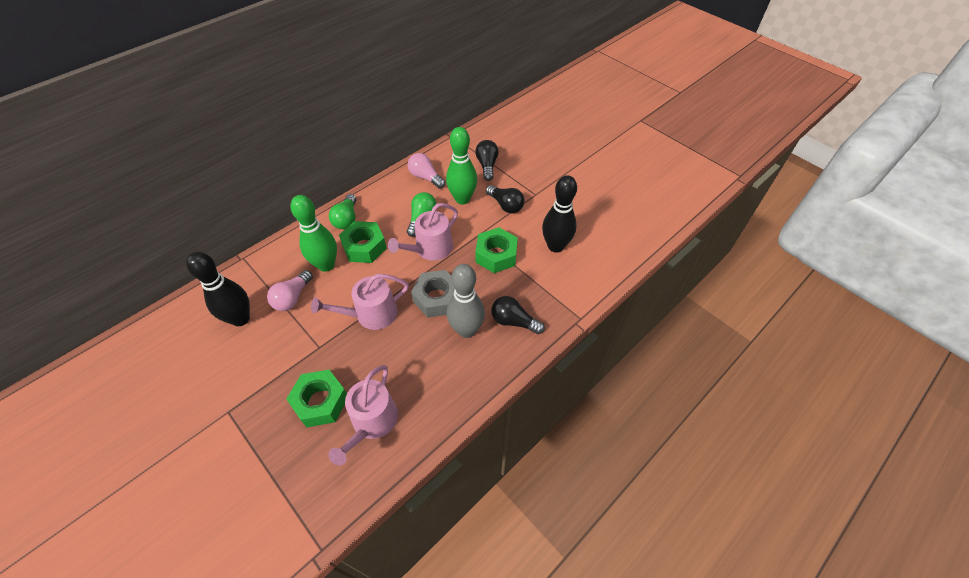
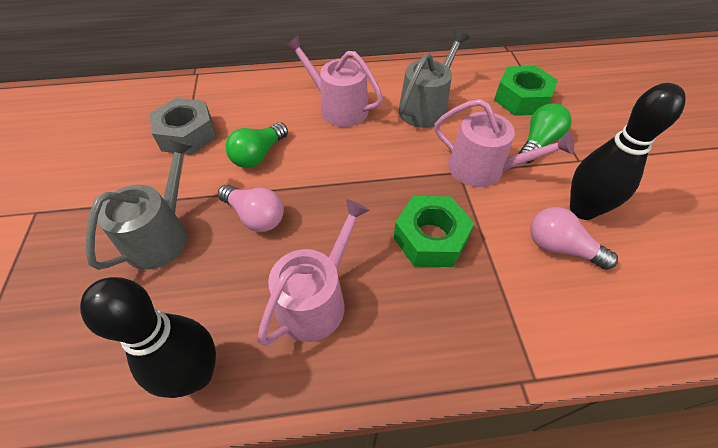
black light bulb: 3 -> 0
green bowling pin: 2 -> 0
green nut: 3 -> 2
grey bowling pin: 1 -> 0
grey watering can: 0 -> 2

